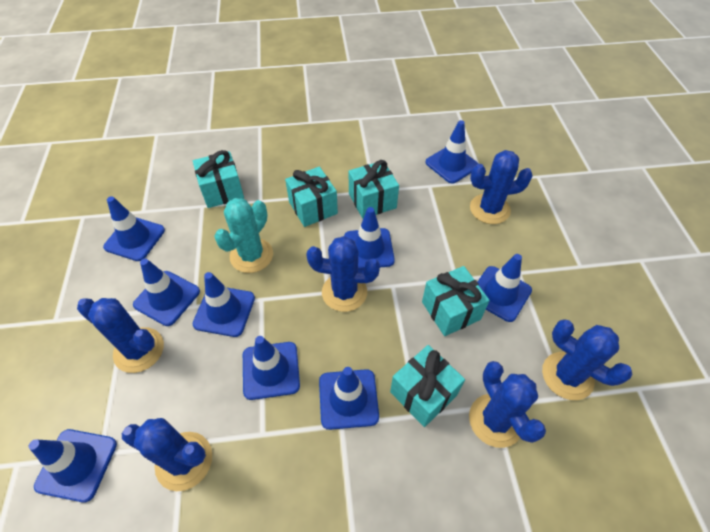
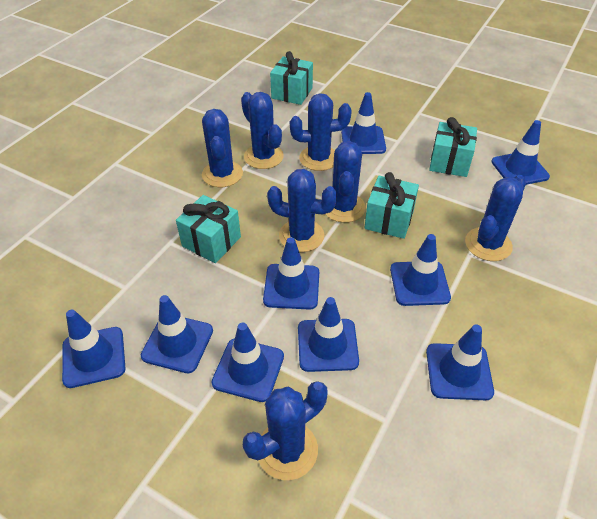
blue cactus: 6 -> 7
turquoise cactus: 1 -> 0
turquoise gift: 5 -> 4

